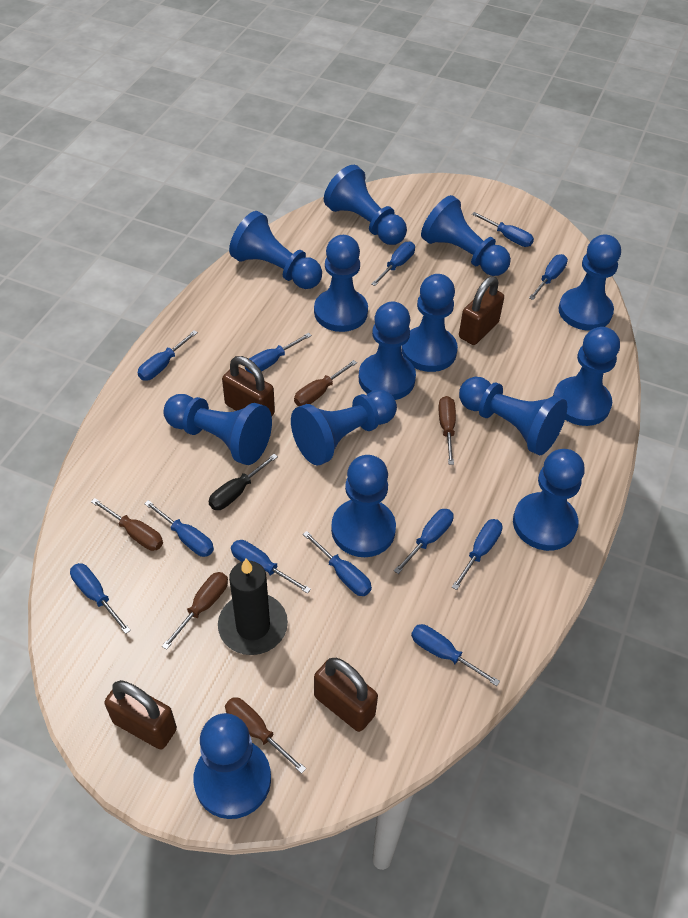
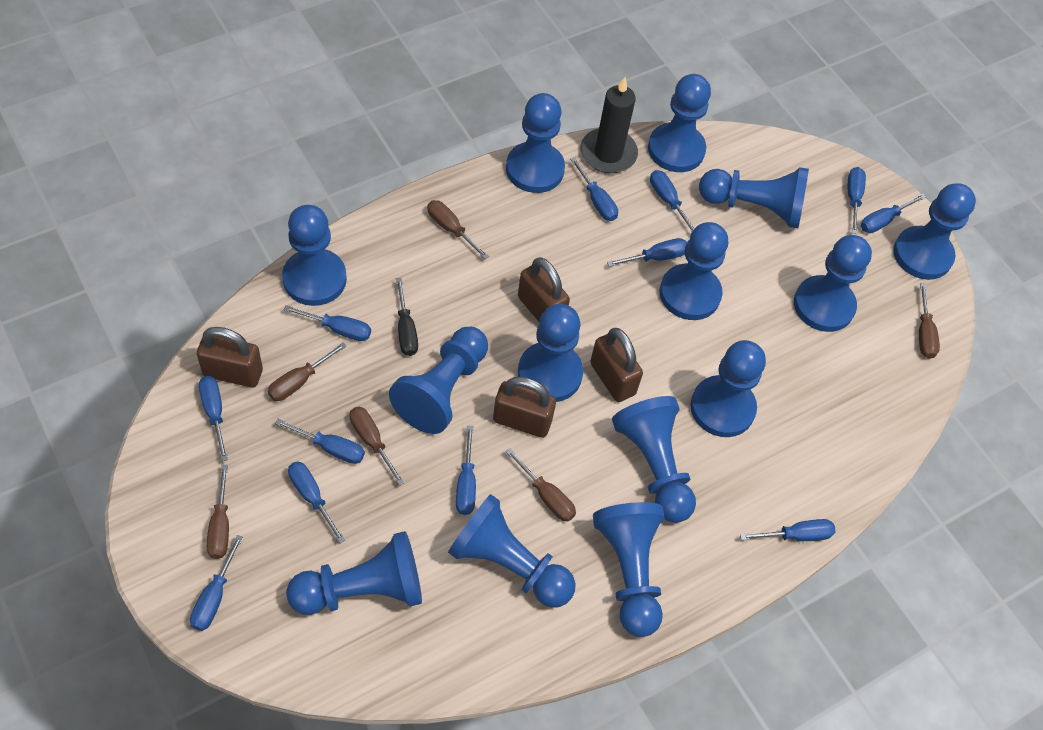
brown screwdriver: 5 -> 6

